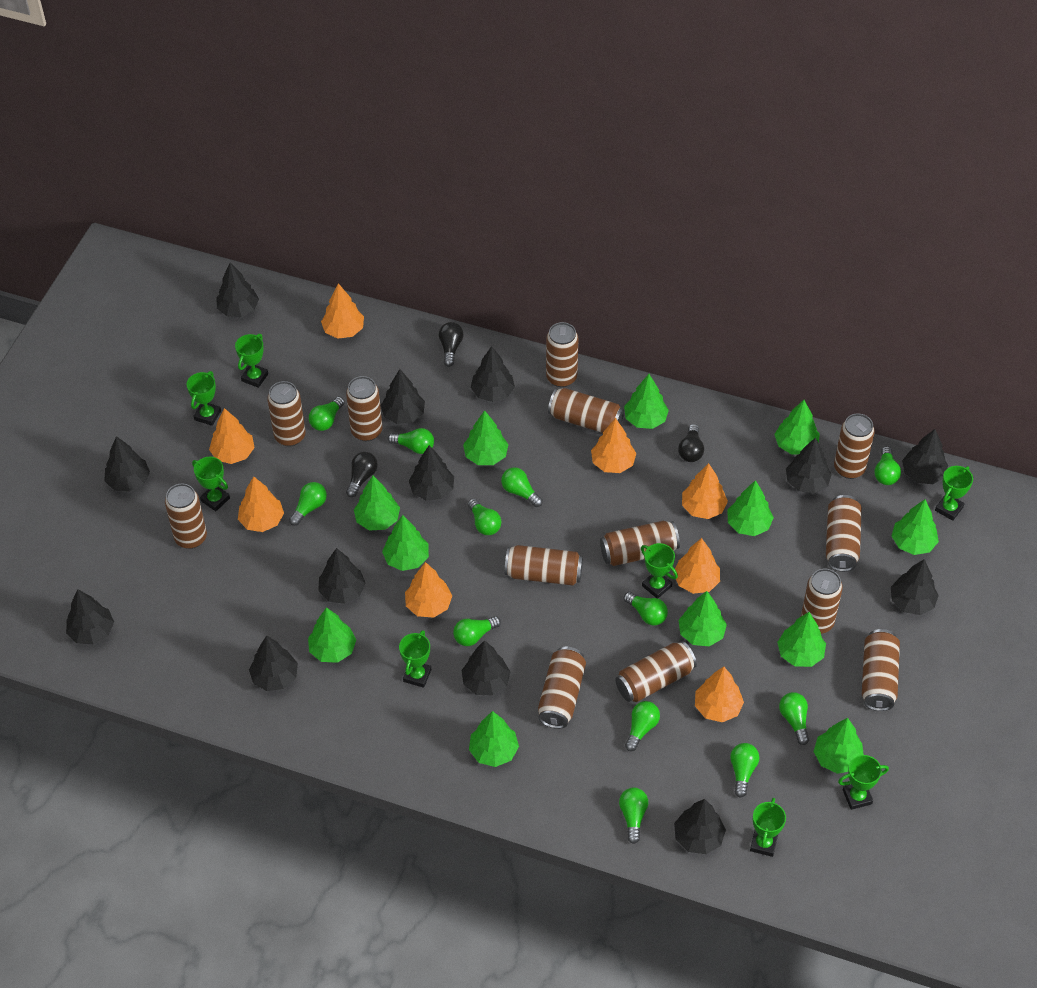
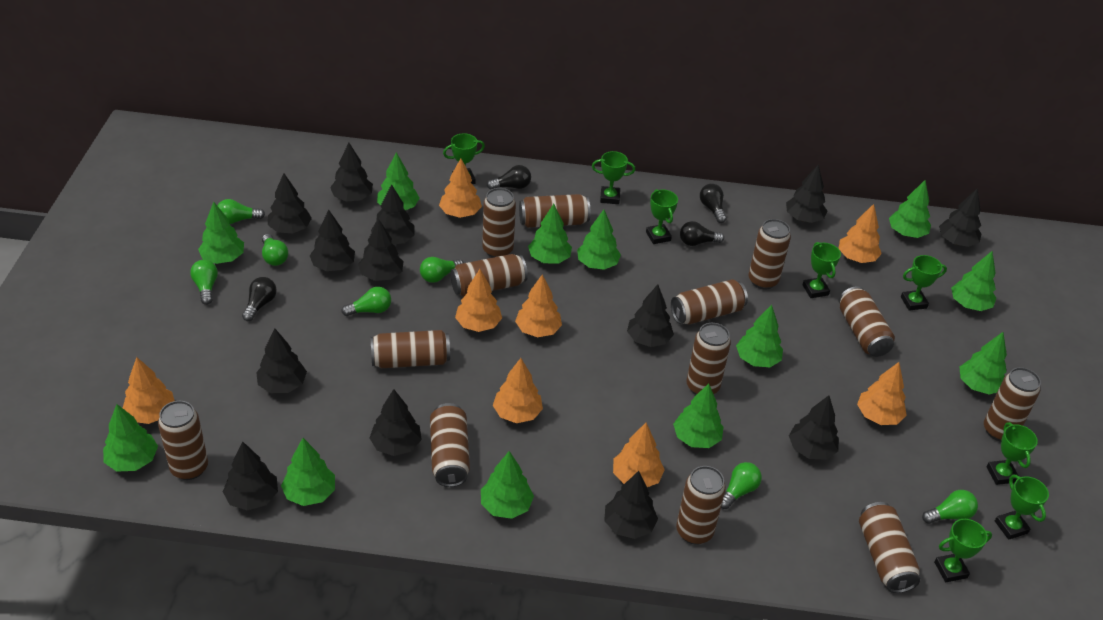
black light bulb: 3 -> 4
green light bulb: 12 -> 7

